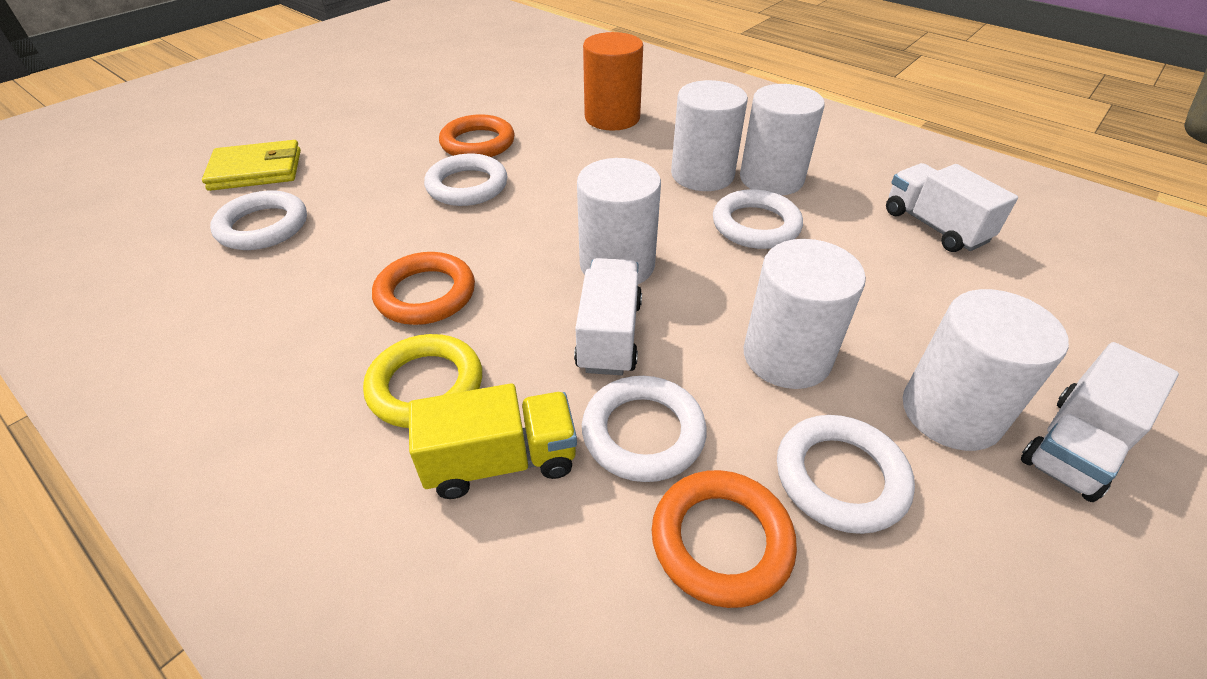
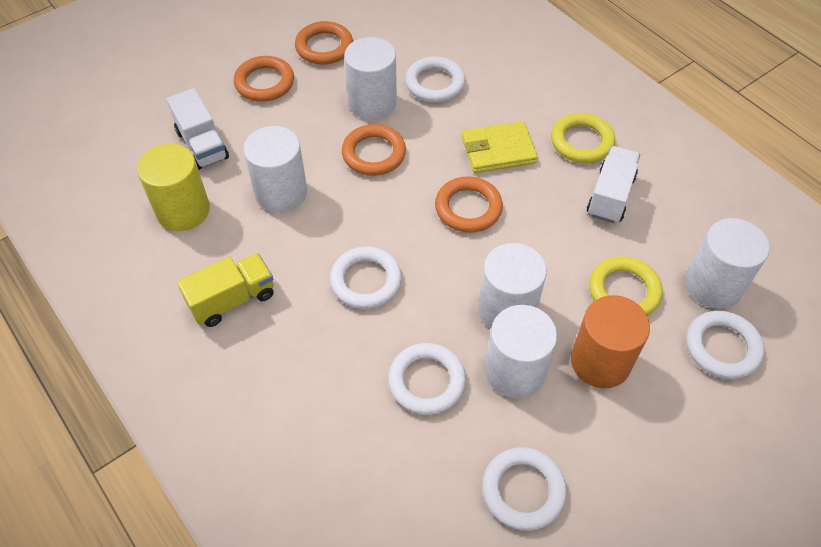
orange ring: 3 -> 4
white truck: 3 -> 2
yellow cylinder: 0 -> 1
yellow ring: 1 -> 2

